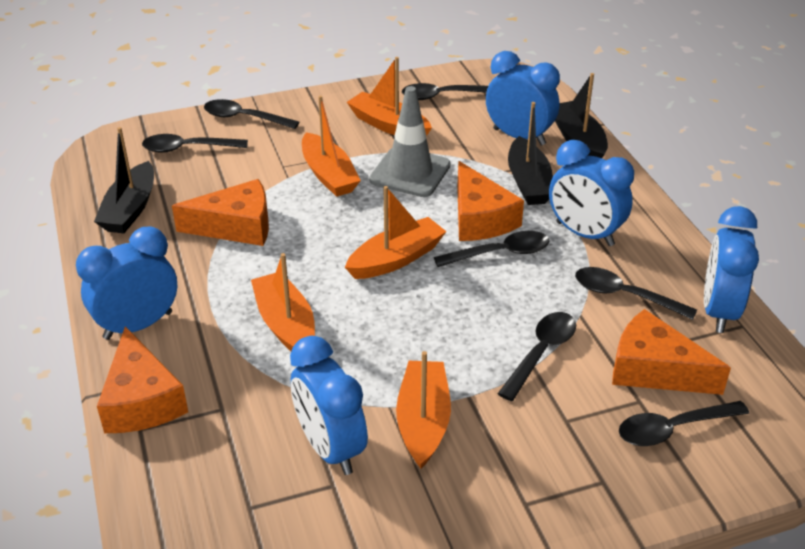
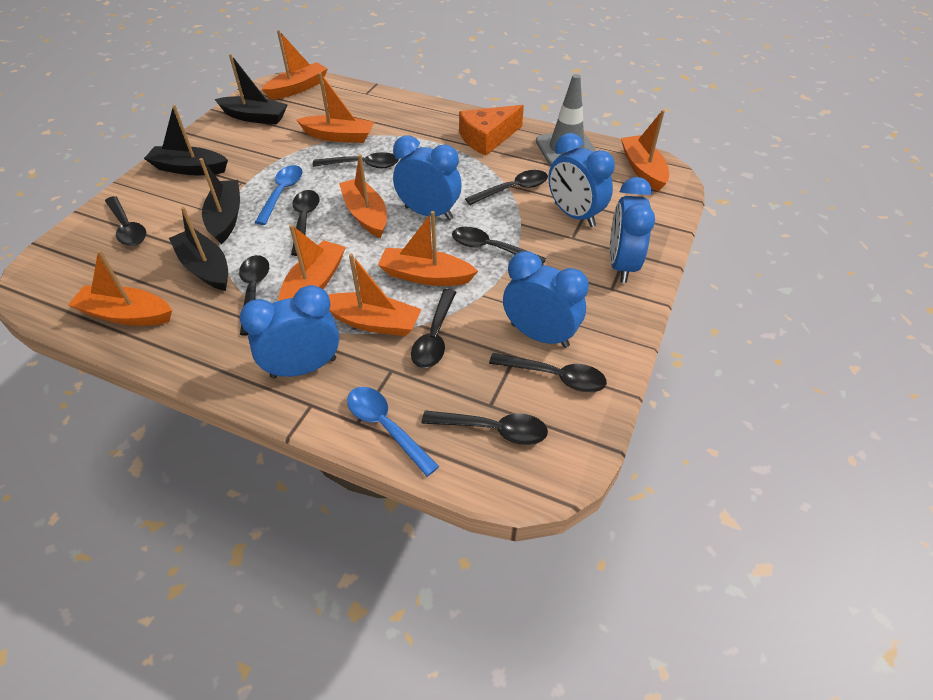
black boat: 3 -> 4
black spoon: 7 -> 9
blue spoon: 0 -> 2
orange boat: 5 -> 8
orange cheese: 4 -> 1

